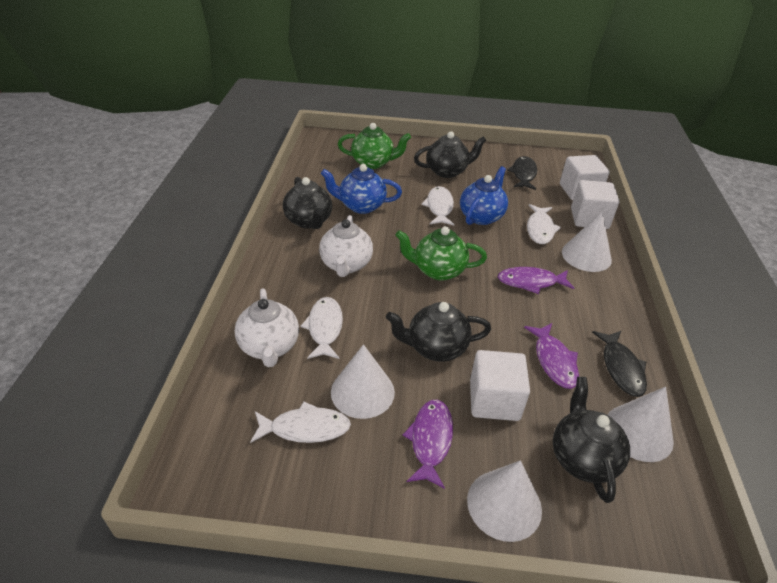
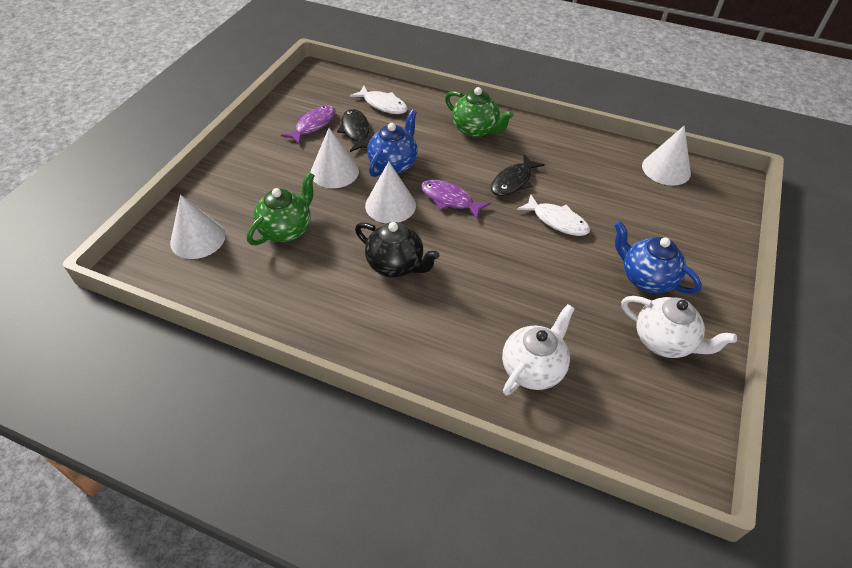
black teapot: 4 -> 1
purple fish: 3 -> 2
white cube: 3 -> 0
white fish: 4 -> 2

